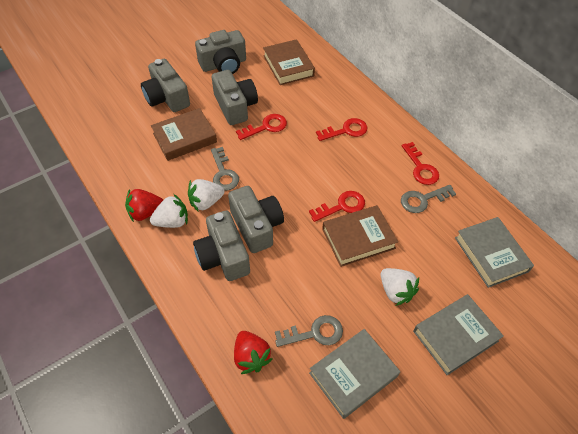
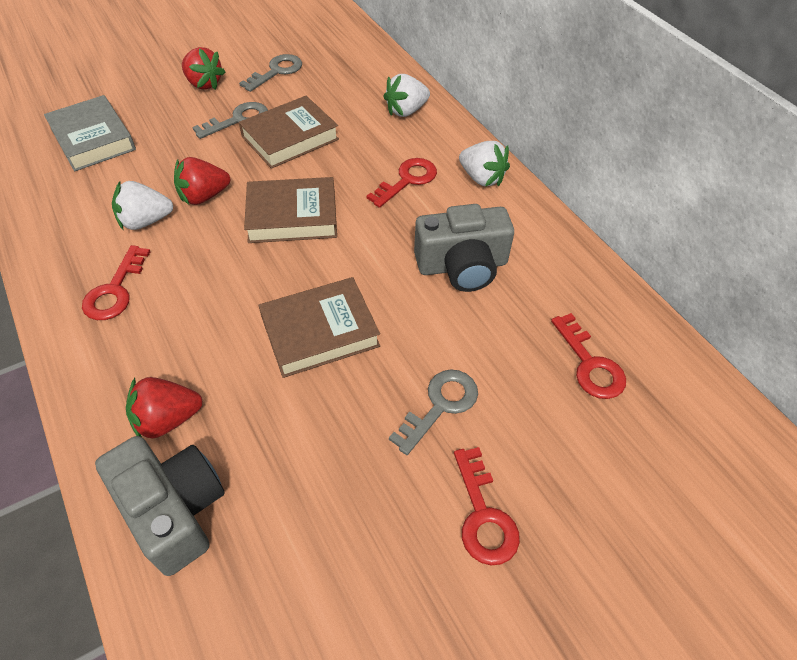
grey book: 3 -> 1
grey camera: 5 -> 2
red strawberry: 2 -> 3

